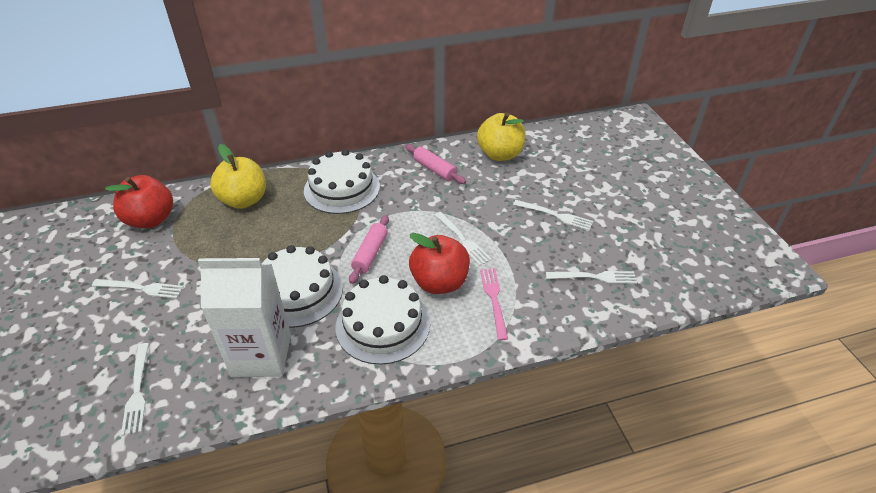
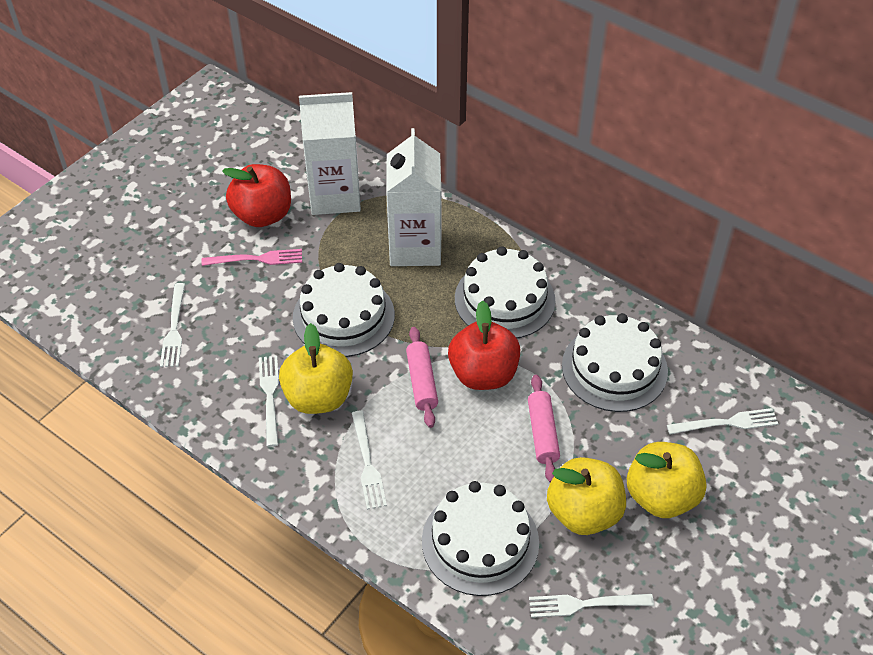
white cake: 3 -> 4
white carton: 1 -> 2
yellow apple: 2 -> 3

